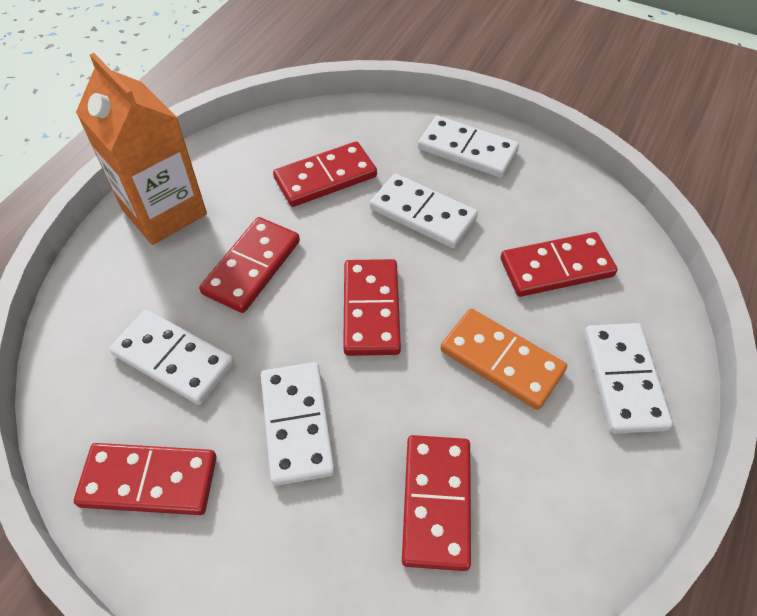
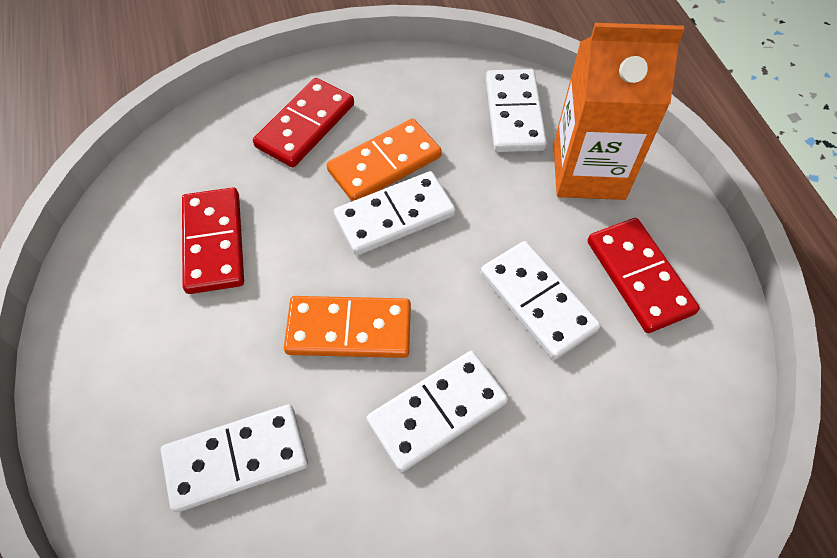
orange domino: 1 -> 2
red domino: 6 -> 3

